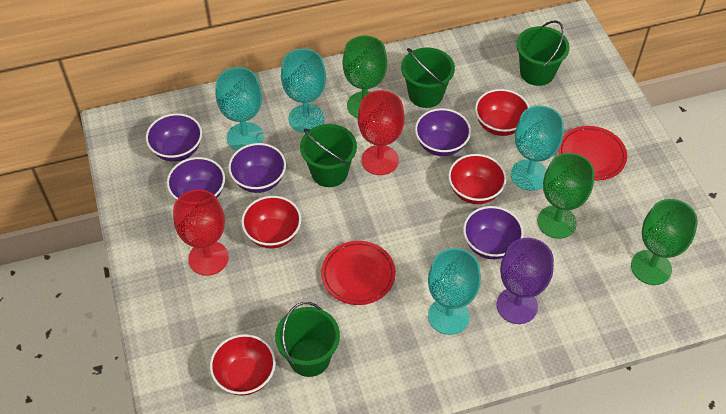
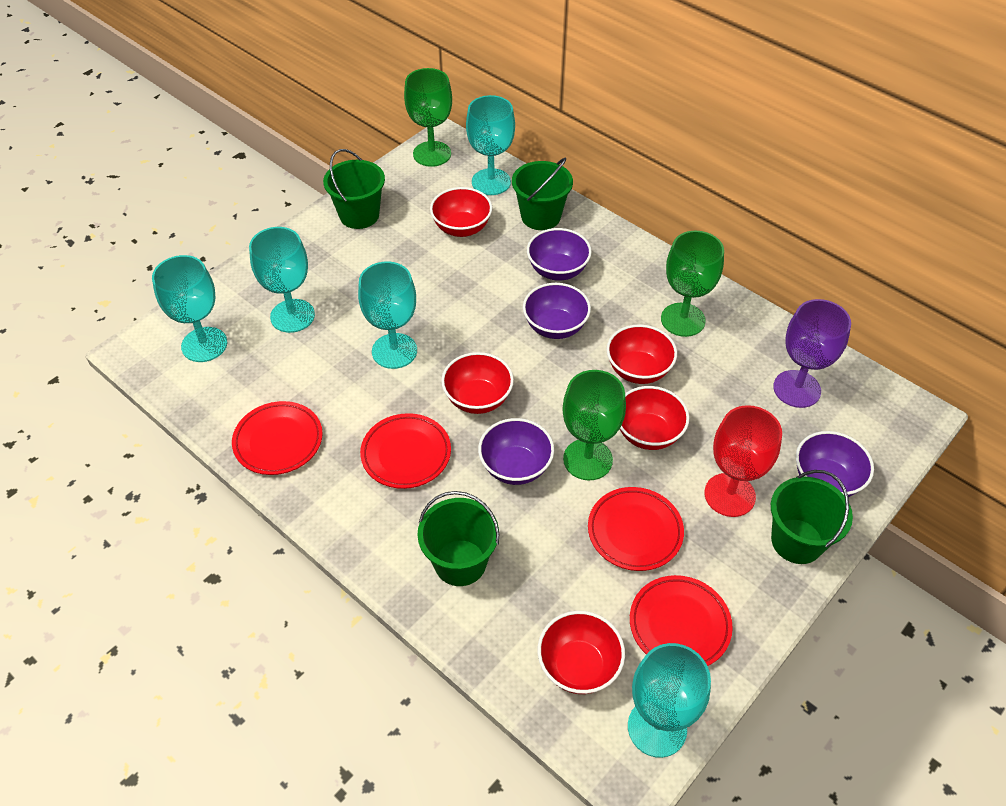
purple bowl: 5 -> 4
red bowl: 4 -> 5
red goblet: 2 -> 1
red plate: 2 -> 4
turquoise goblet: 4 -> 5

